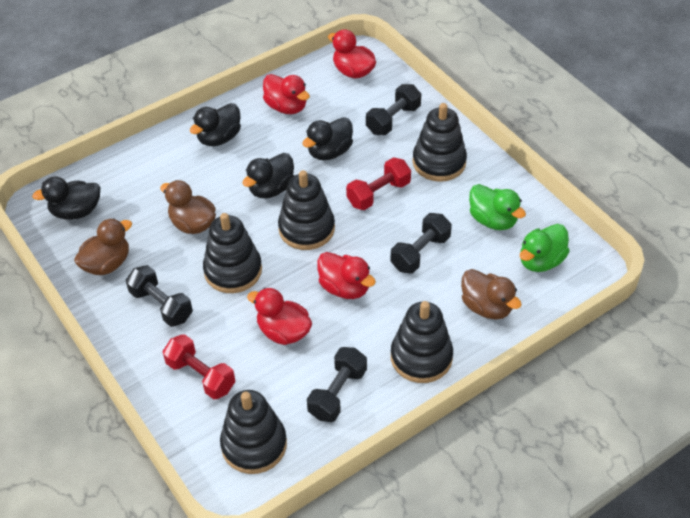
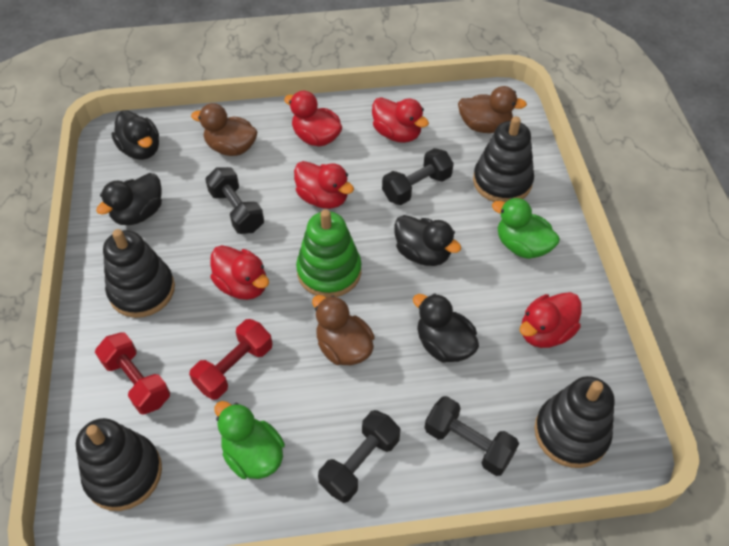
black stacking toy: 5 -> 4
green stacking toy: 0 -> 1
red duck: 4 -> 5

